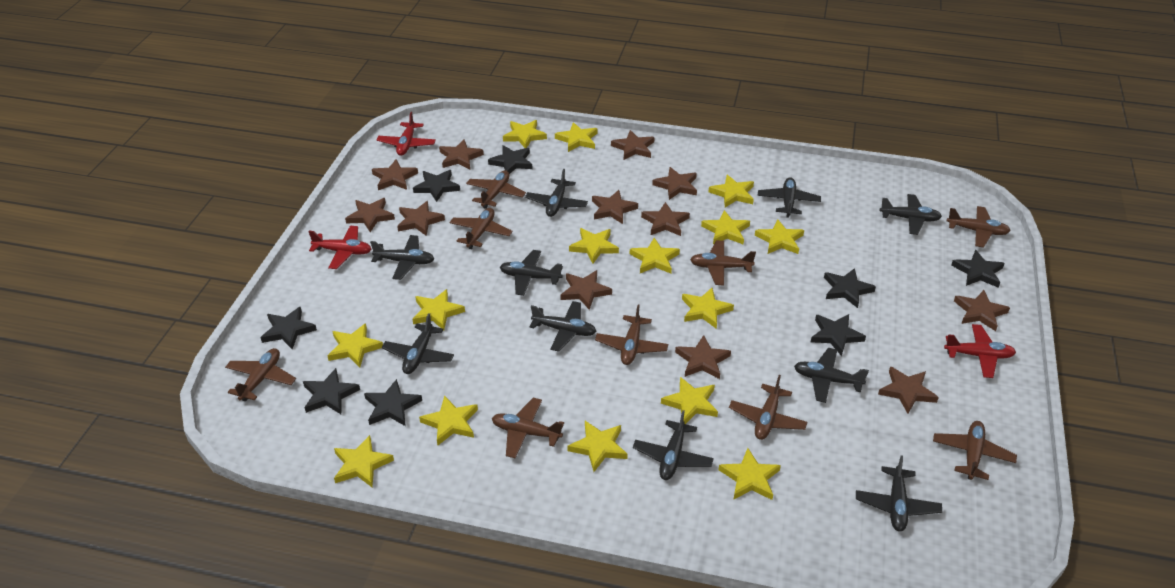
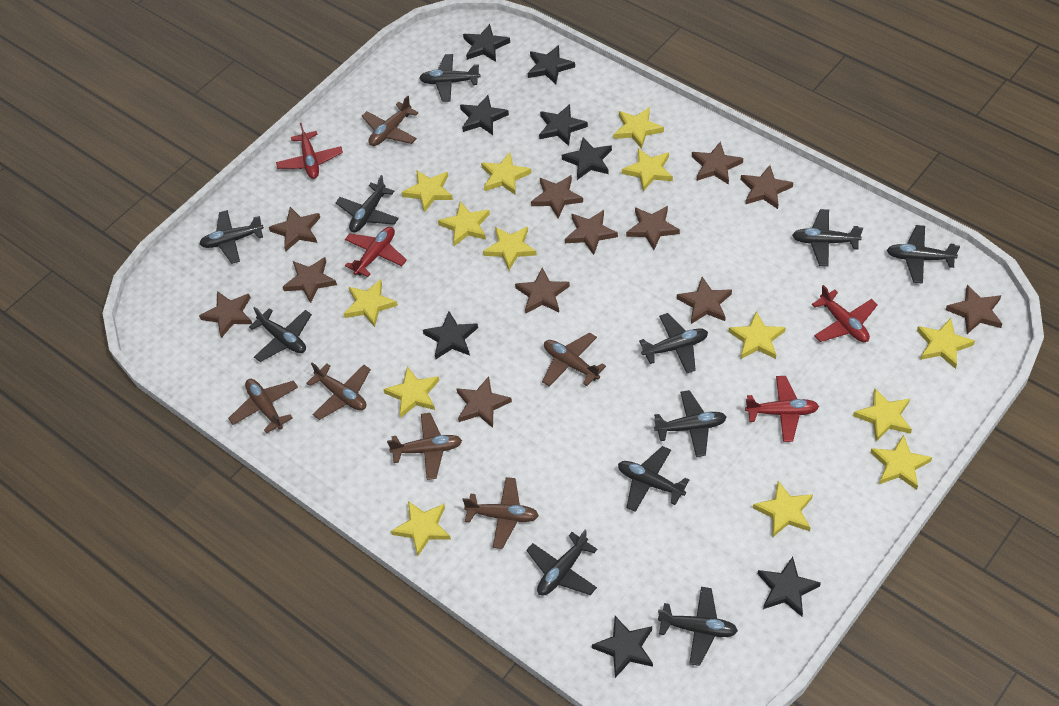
black plane: 10 -> 11
brown plane: 9 -> 6
red plane: 3 -> 4
yellow star: 15 -> 14

